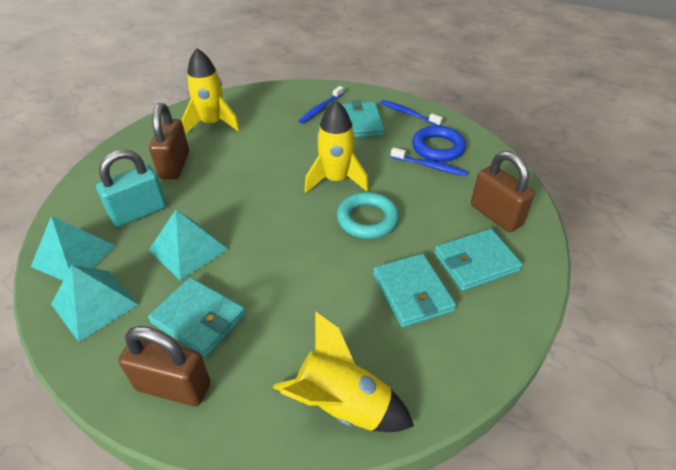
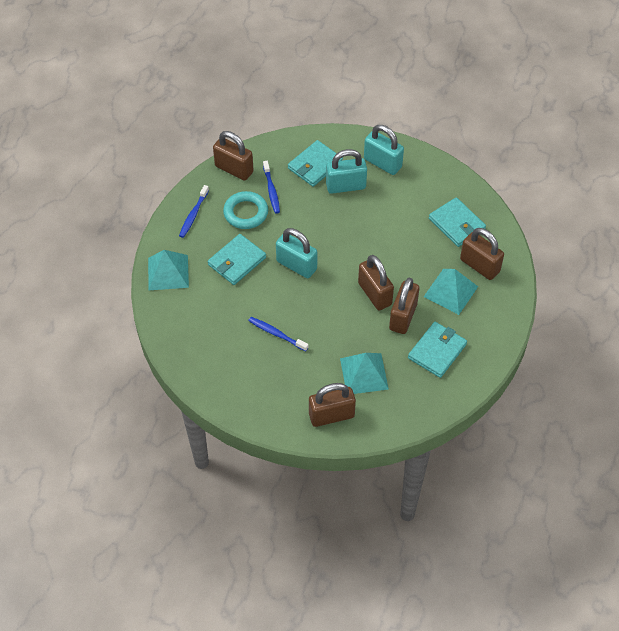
blue ring: 1 -> 0
brown padlock: 3 -> 5
turquoise padlock: 1 -> 3
yellow rocket: 3 -> 0

